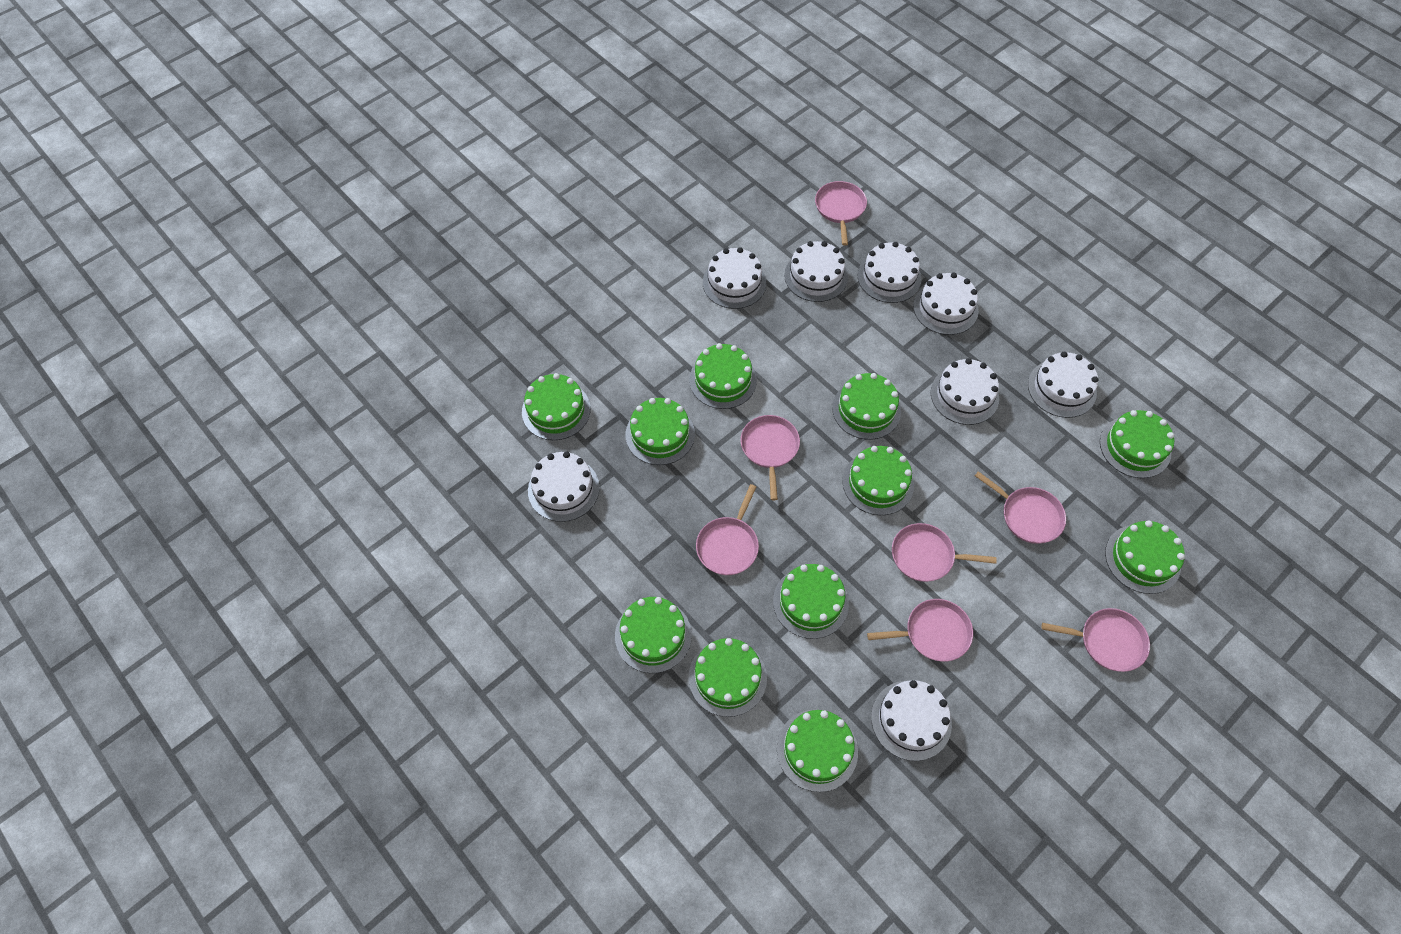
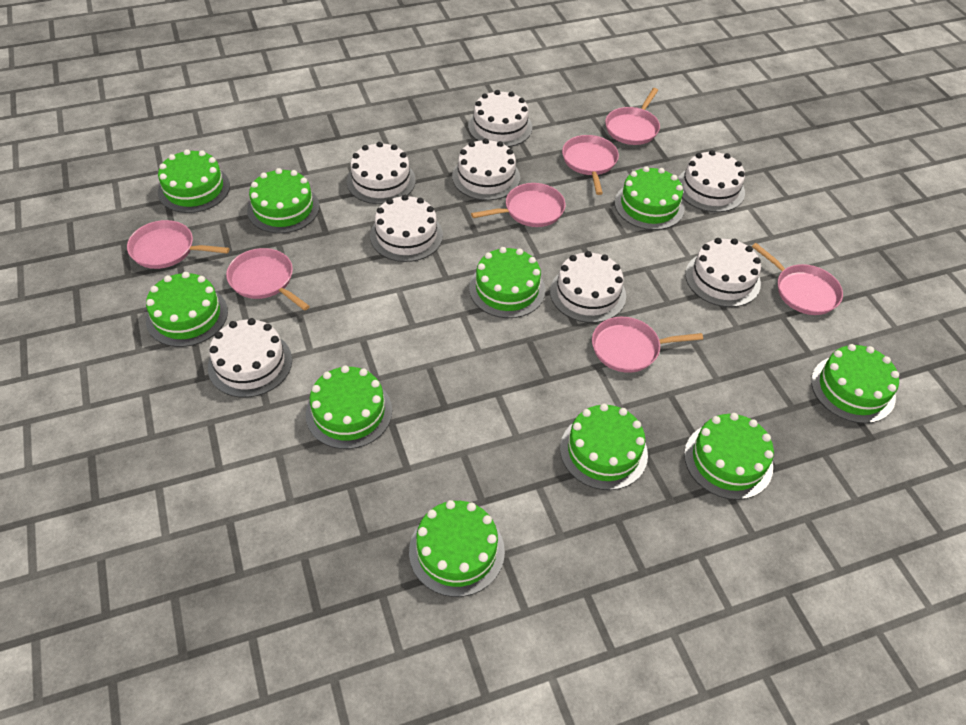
green cake: 11 -> 10

